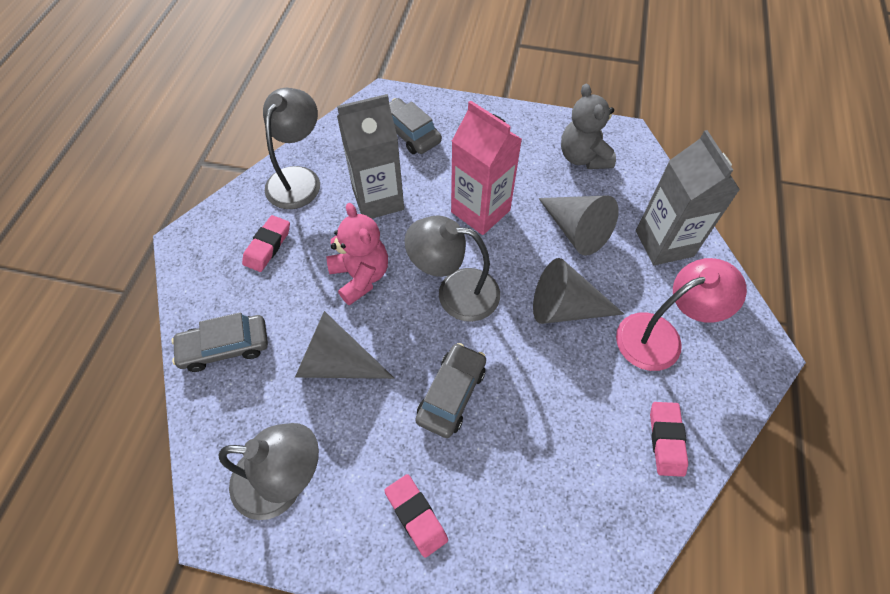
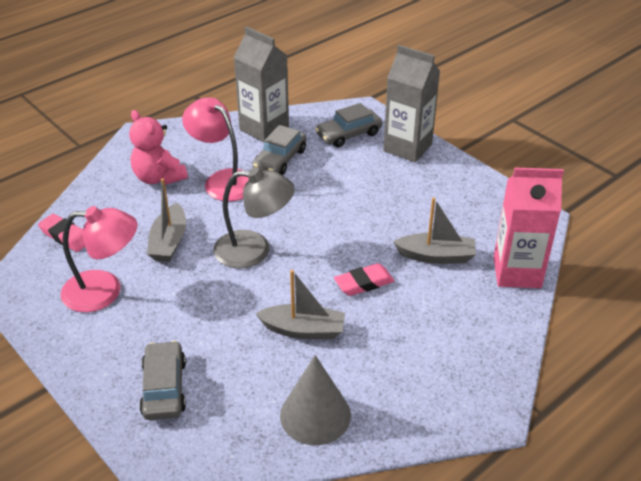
grey boat: 0 -> 3
grey cone: 3 -> 1
grey lamp: 3 -> 1
grey teddy bear: 1 -> 0
pink eraser: 3 -> 2
pink lamp: 1 -> 2

